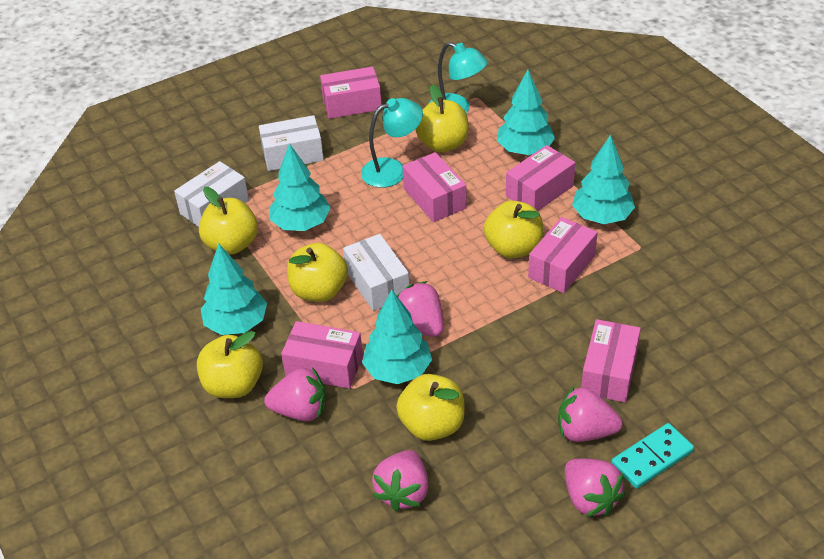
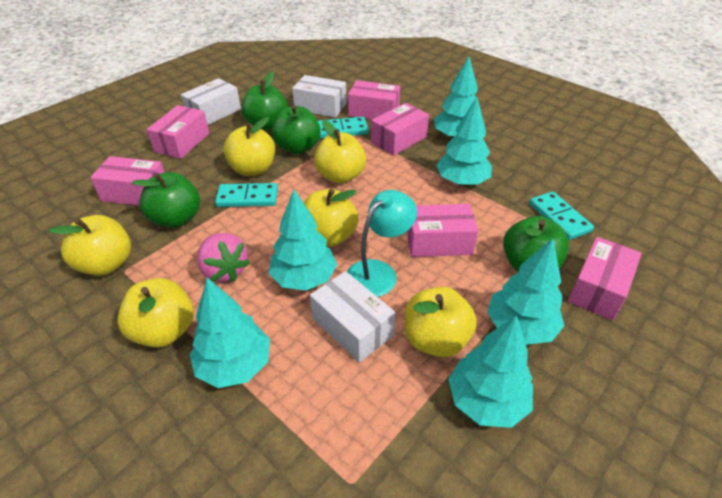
green apple: 0 -> 4
pink strawberry: 5 -> 1
turquoise domino: 1 -> 3
turquoise lamp: 2 -> 1
turquoise tree: 5 -> 6

